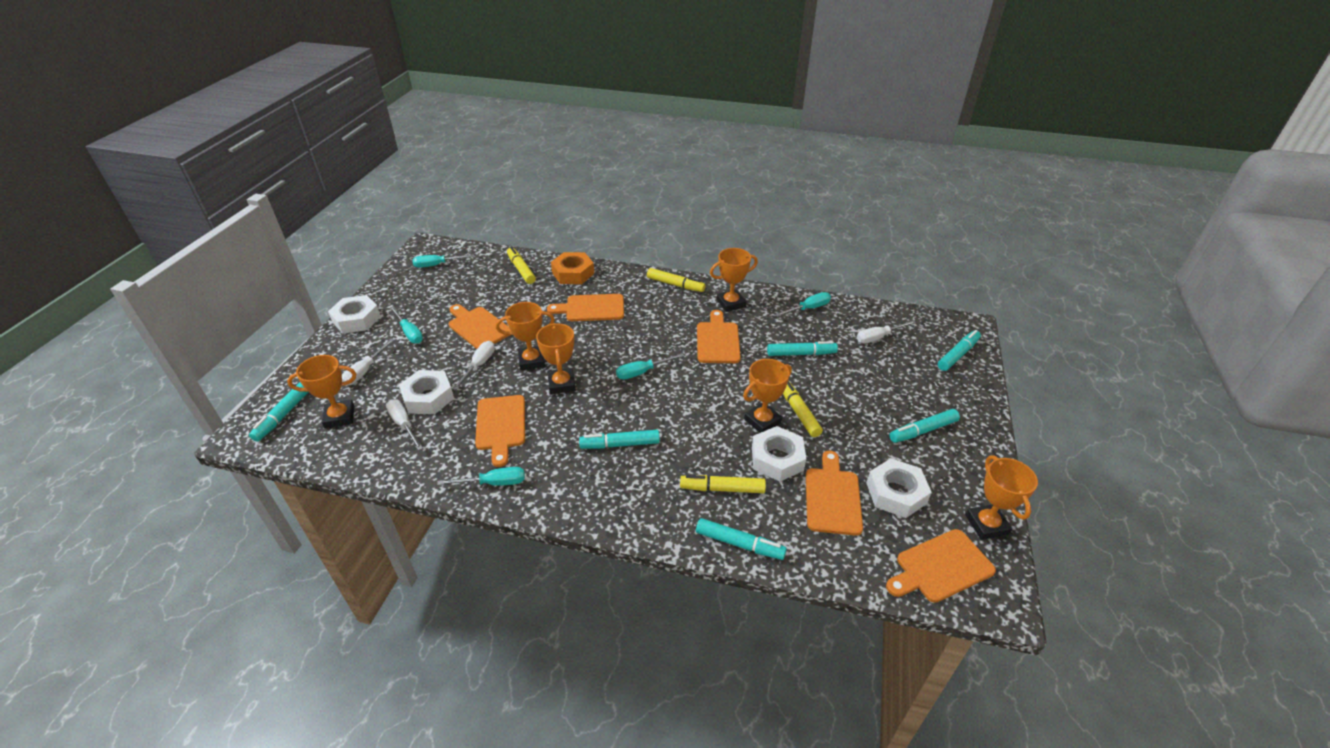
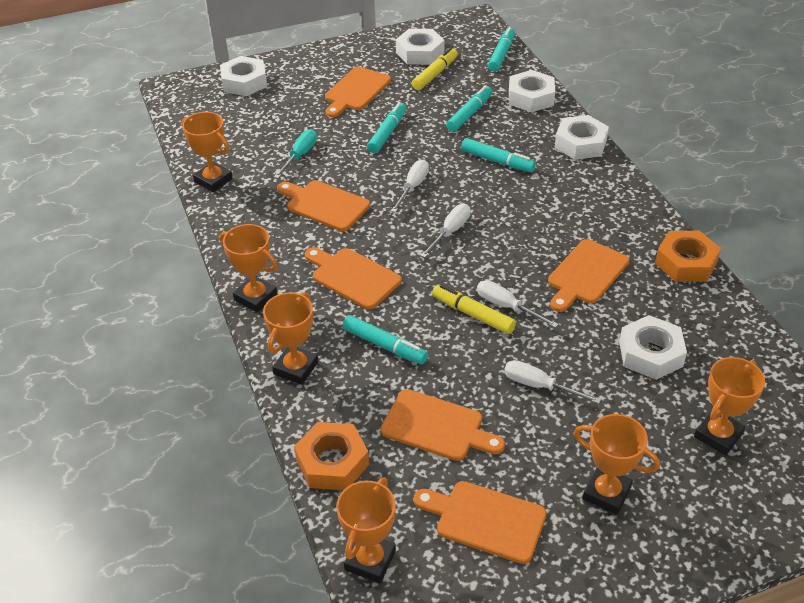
orange nut: 1 -> 2
turquoise marker: 6 -> 5
turquoise screwdriver: 5 -> 1
white nut: 4 -> 5
yellow marker: 4 -> 2

